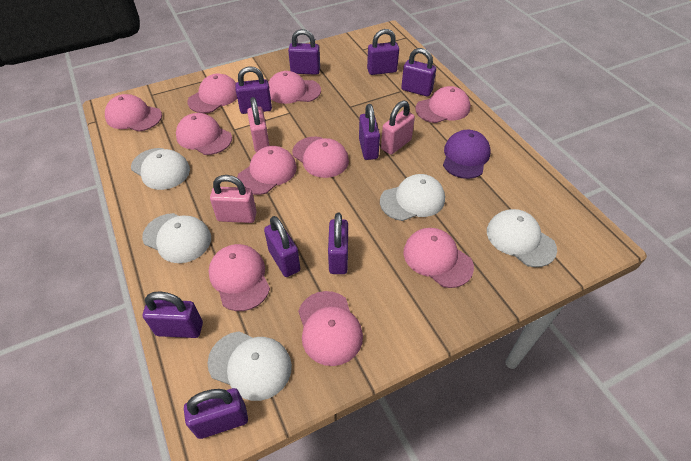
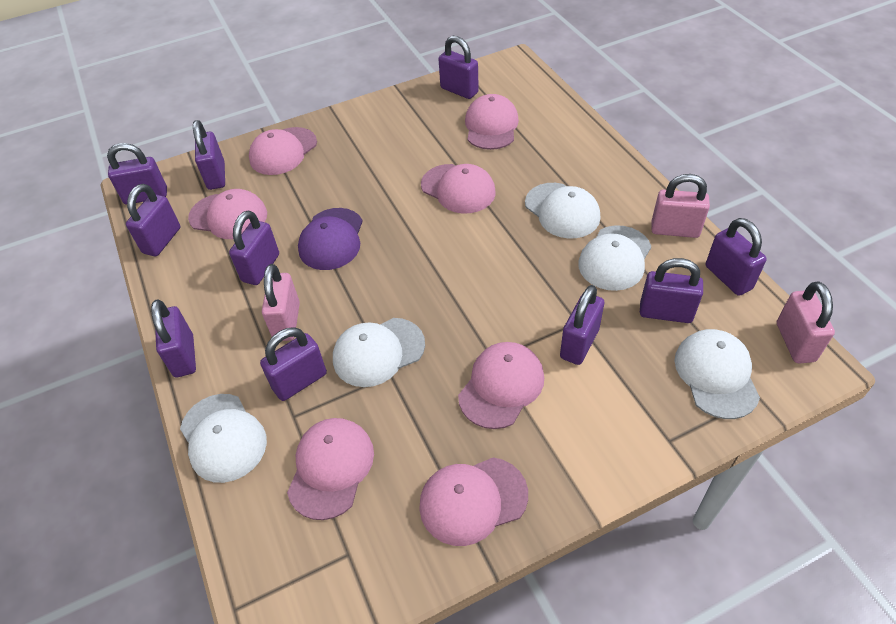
pink cap: 10 -> 7
purple padlock: 9 -> 10

